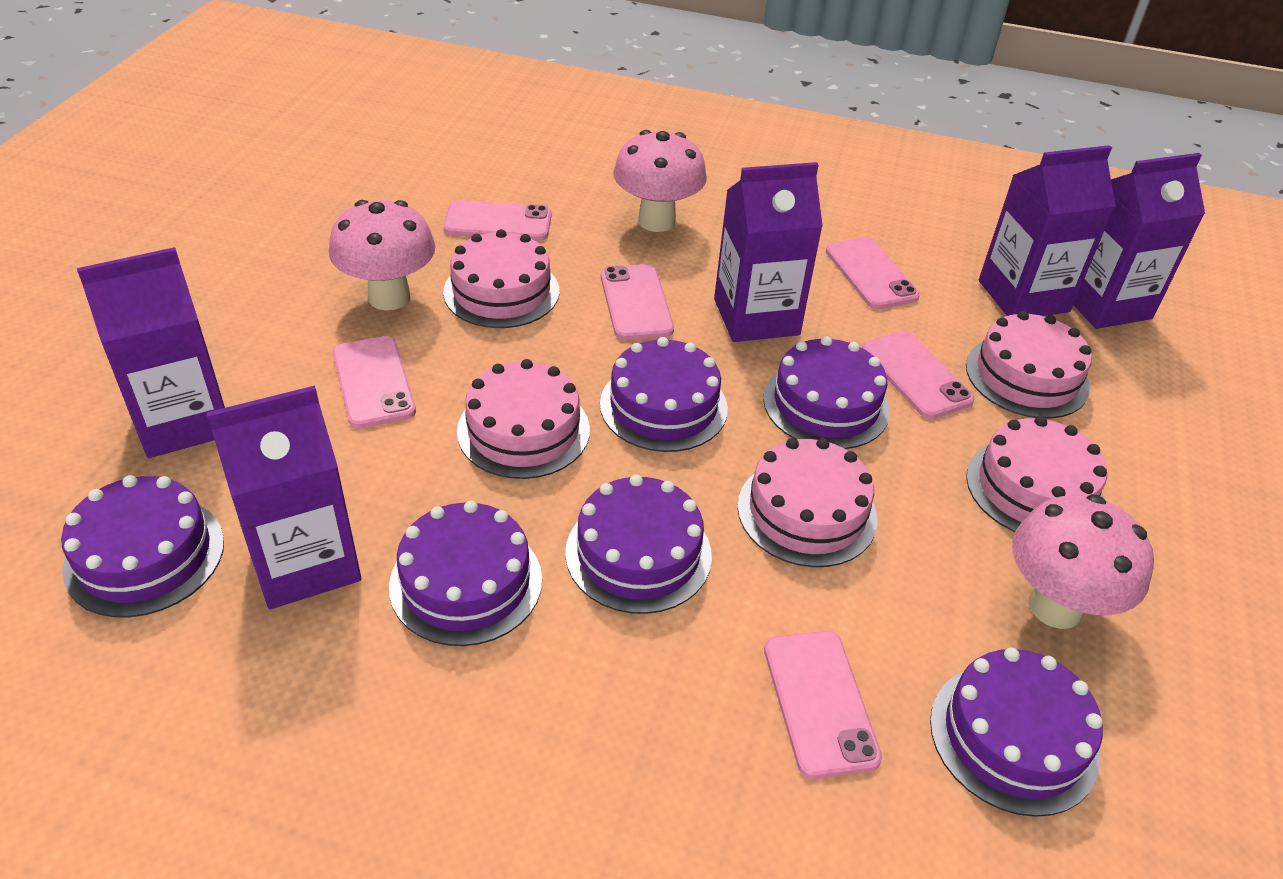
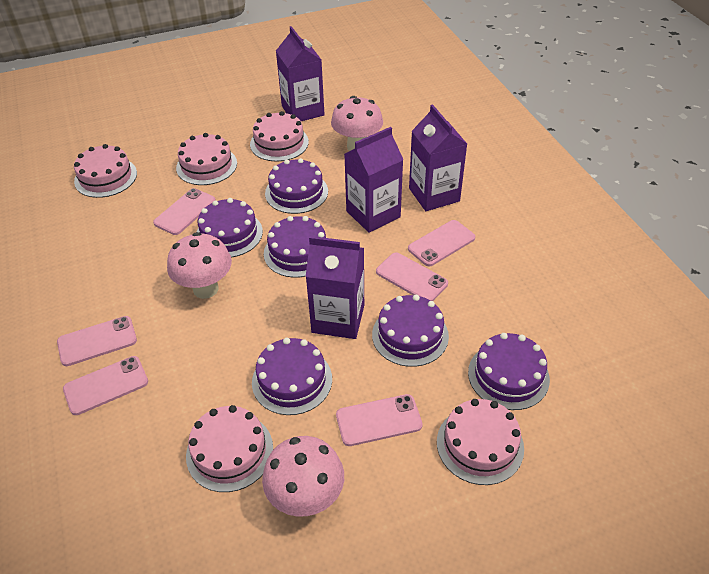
purple carton: 5 -> 4

